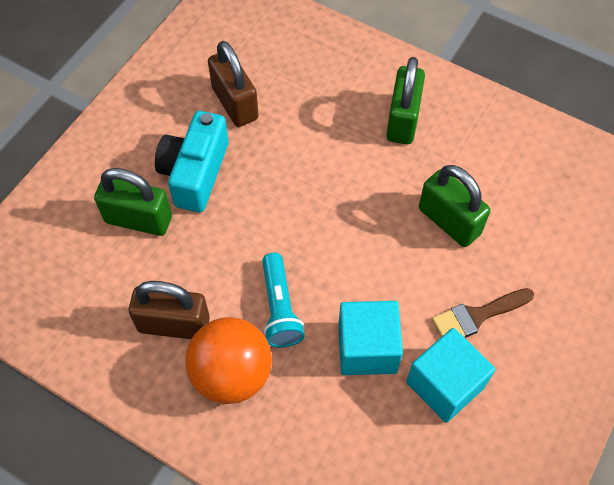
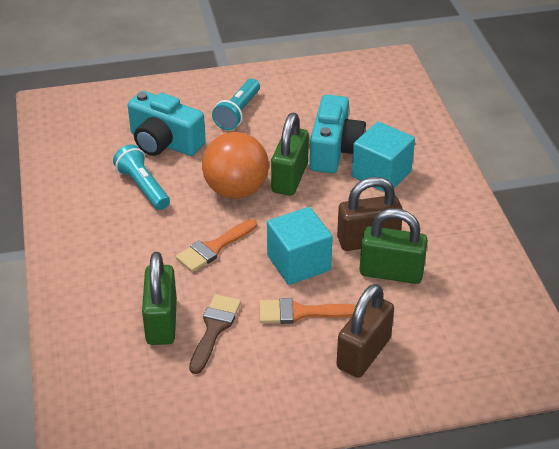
orange brush: 0 -> 2
turquoise camera: 1 -> 2
turquoise flashlight: 1 -> 2

